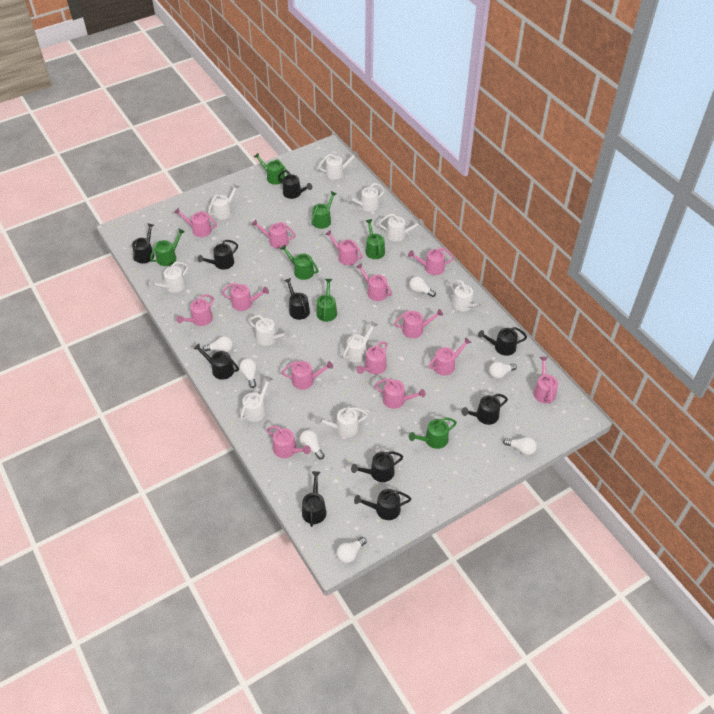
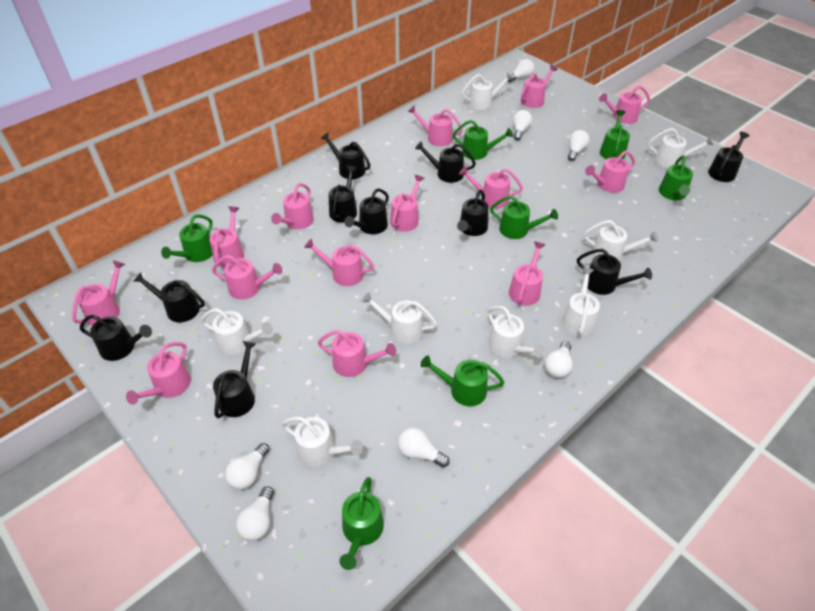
white watering can: 10 -> 8

